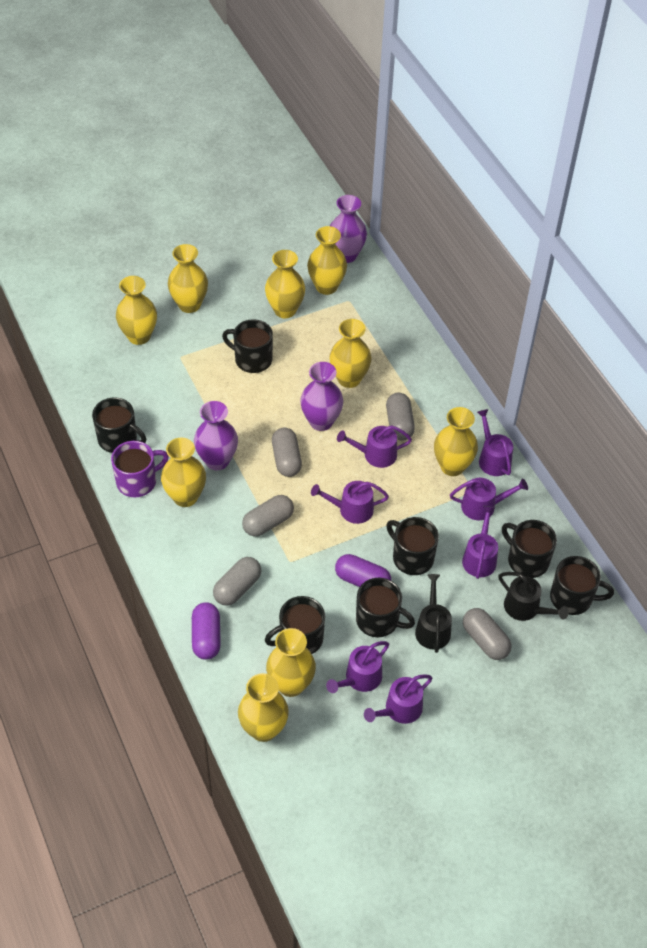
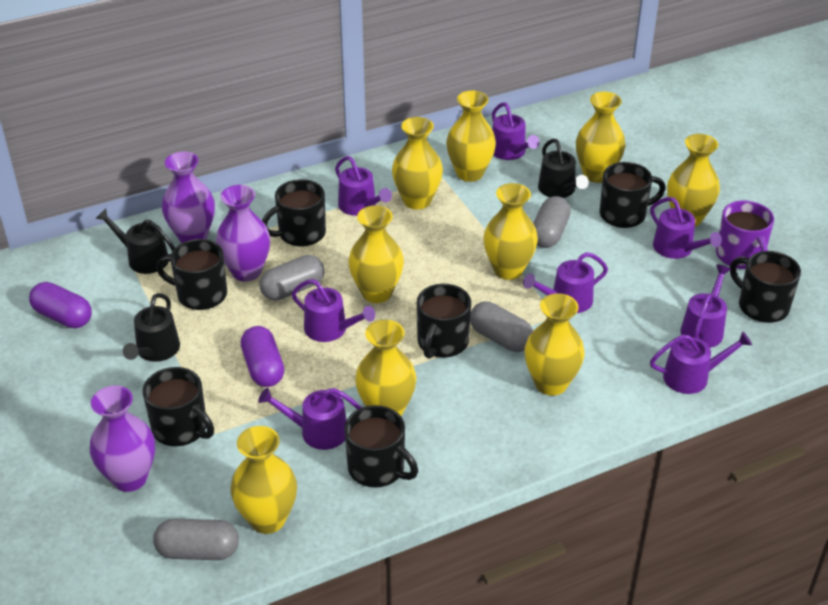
black watering can: 2 -> 3
grey capsule: 5 -> 4
purple watering can: 7 -> 8

